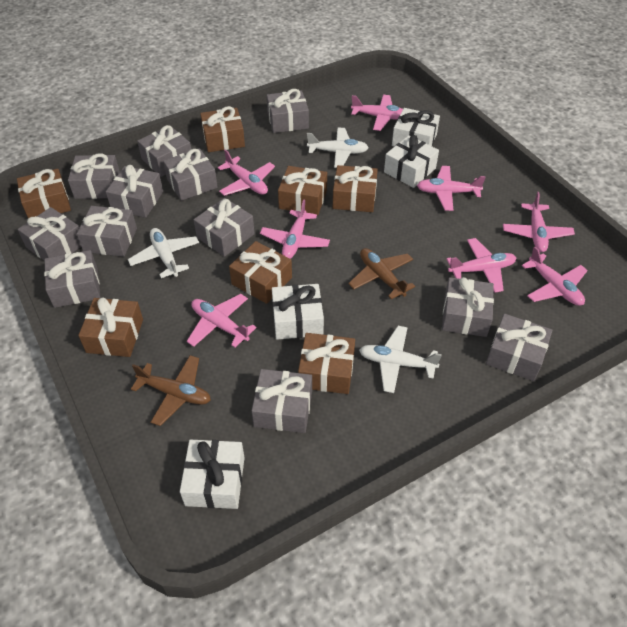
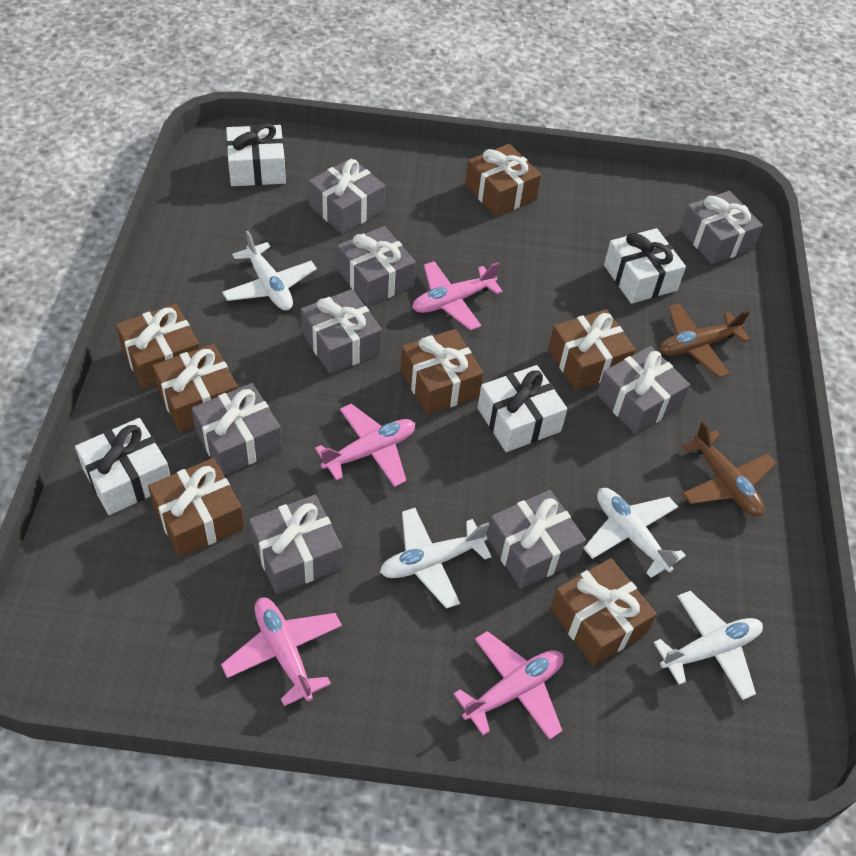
grey gift: 12 -> 8
pink plane: 8 -> 4
white plane: 3 -> 4

